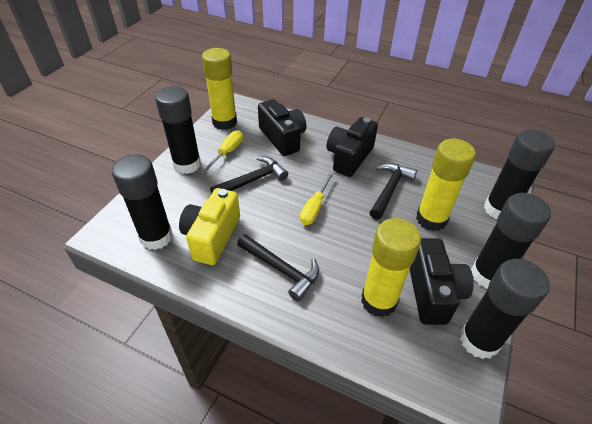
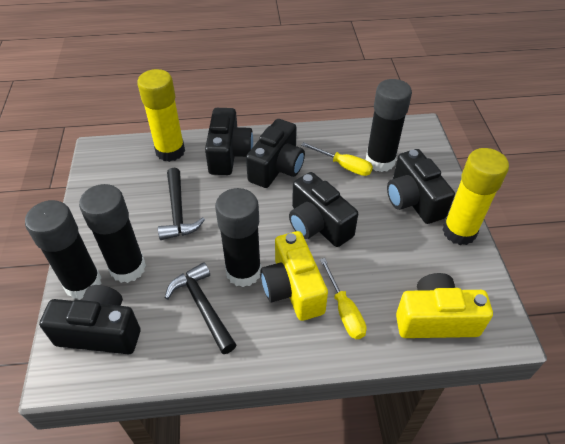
black camera: 3 -> 5
black glue stick: 5 -> 4
black hammer: 3 -> 2
yellow camera: 1 -> 2
yellow glue stick: 3 -> 2

